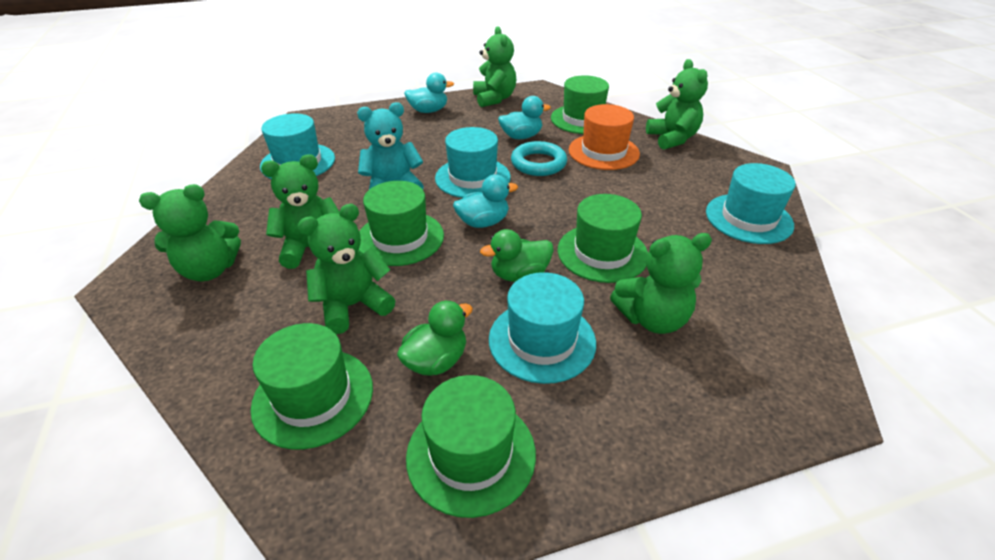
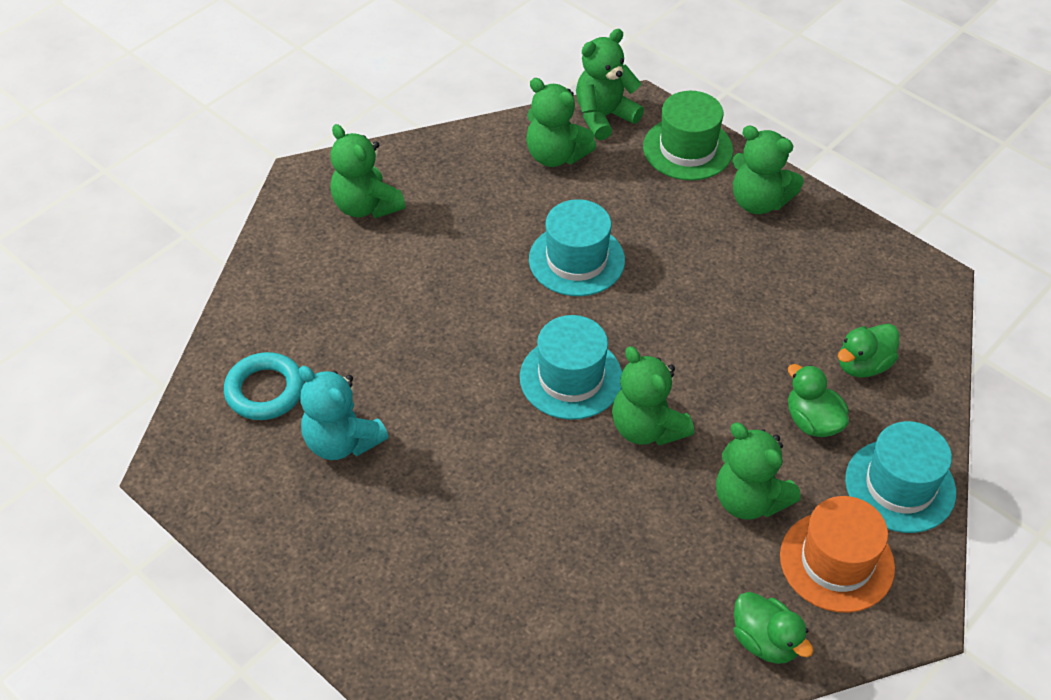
green duck: 2 -> 3
green hat: 5 -> 1
turquoise duck: 3 -> 0
turquoise hat: 4 -> 3

